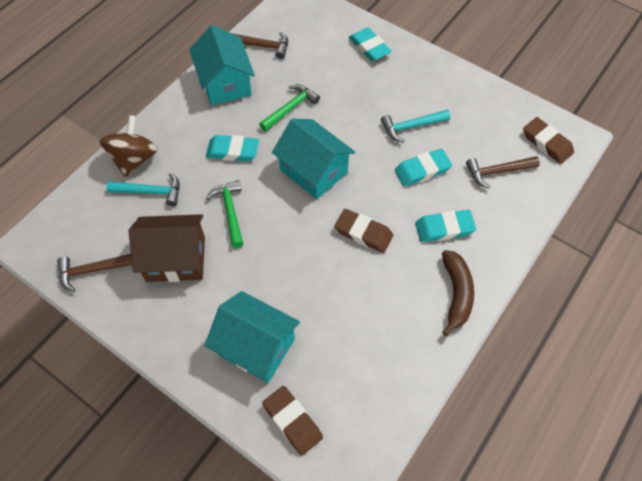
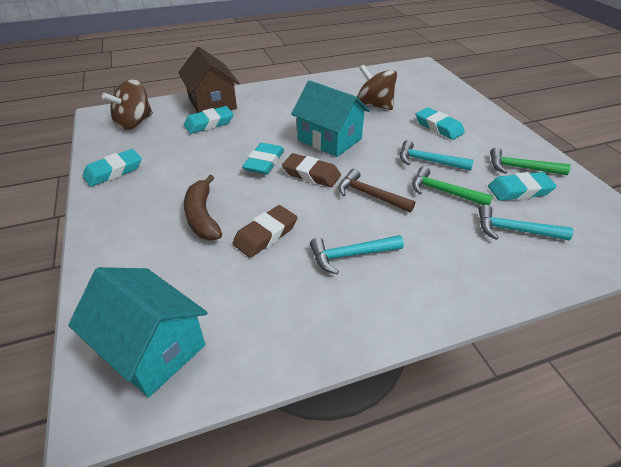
brown eraser: 3 -> 2
brown hammer: 3 -> 1
brown spinning top: 1 -> 2
turquoise eraser: 4 -> 5
turquoise hammer: 2 -> 3
turquoise house: 3 -> 2

